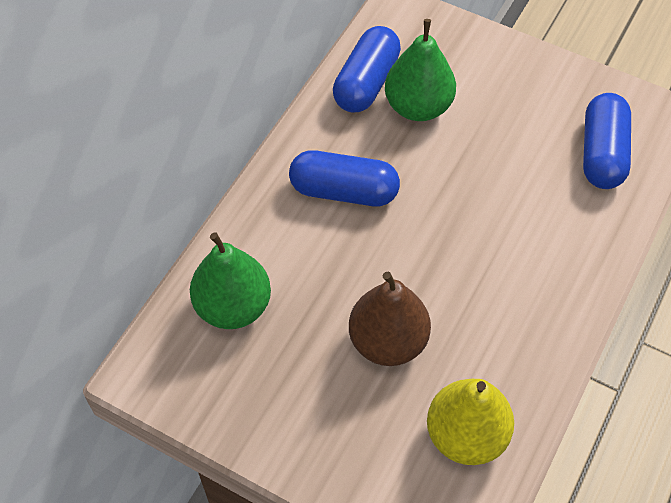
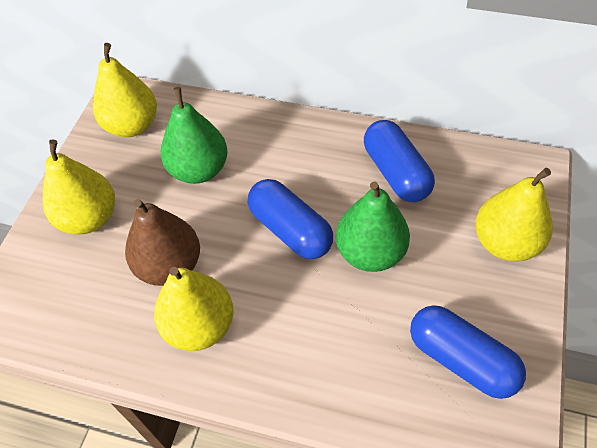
yellow pear: 1 -> 4

